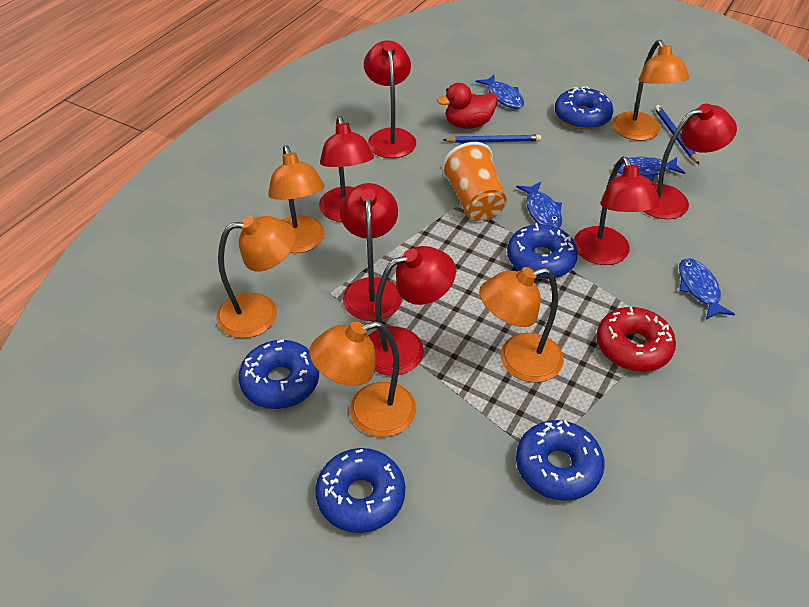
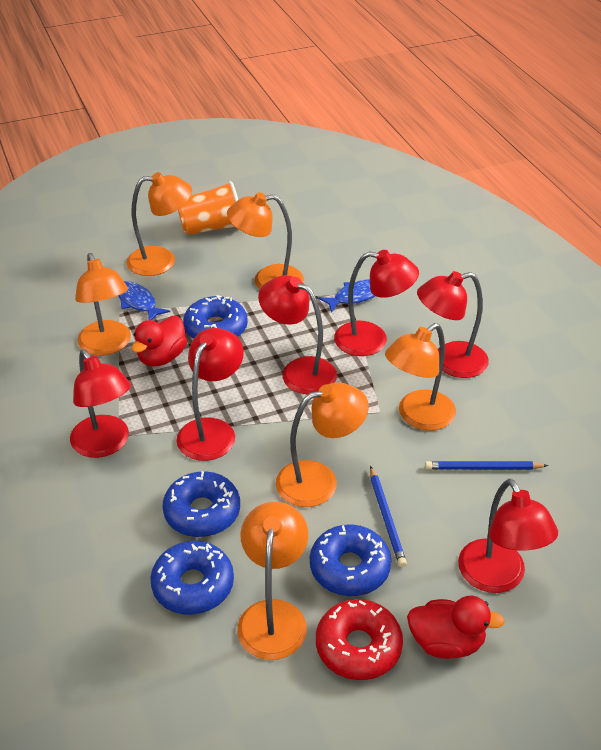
blue donut: 5 -> 4
blue fish: 4 -> 2
orange lamp: 5 -> 6
red duck: 1 -> 2

